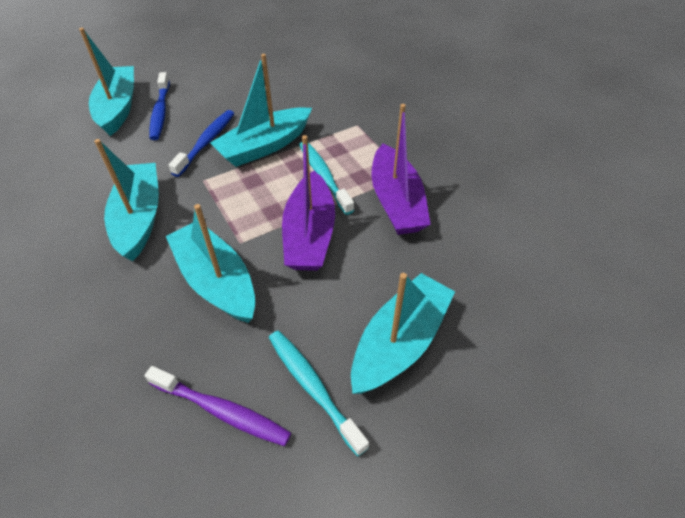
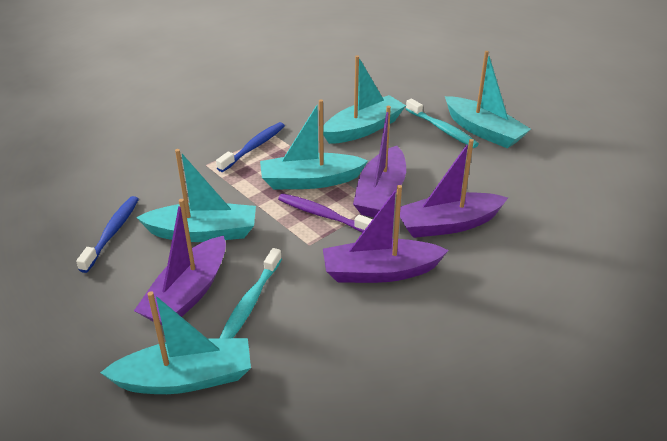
purple boat: 2 -> 4

